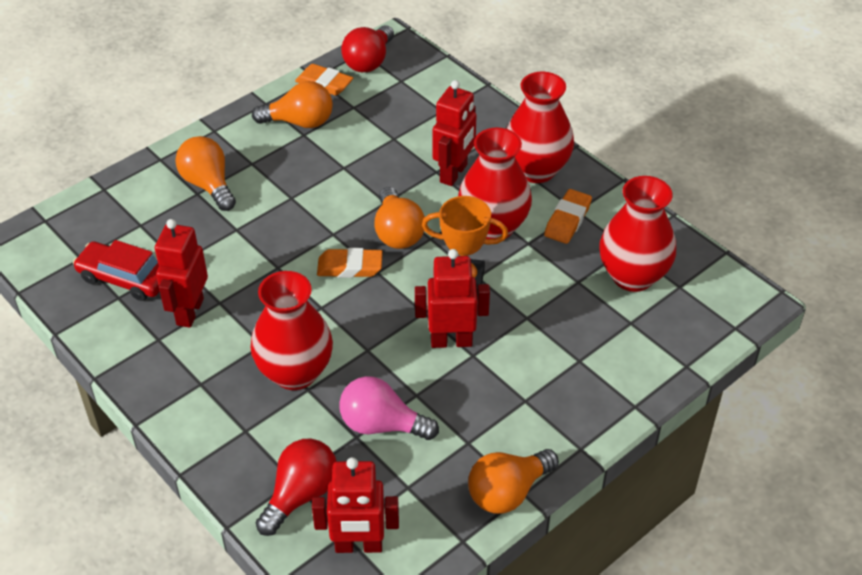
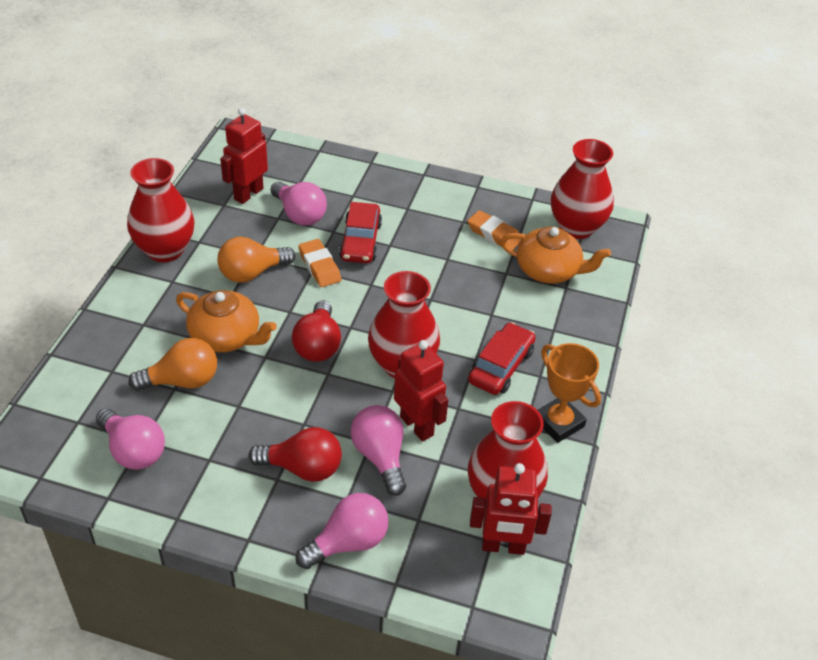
orange eraser: 3 -> 2
orange light bulb: 4 -> 2
orange teapot: 0 -> 2
pink light bulb: 1 -> 4
red car: 1 -> 2
red robot: 4 -> 3

